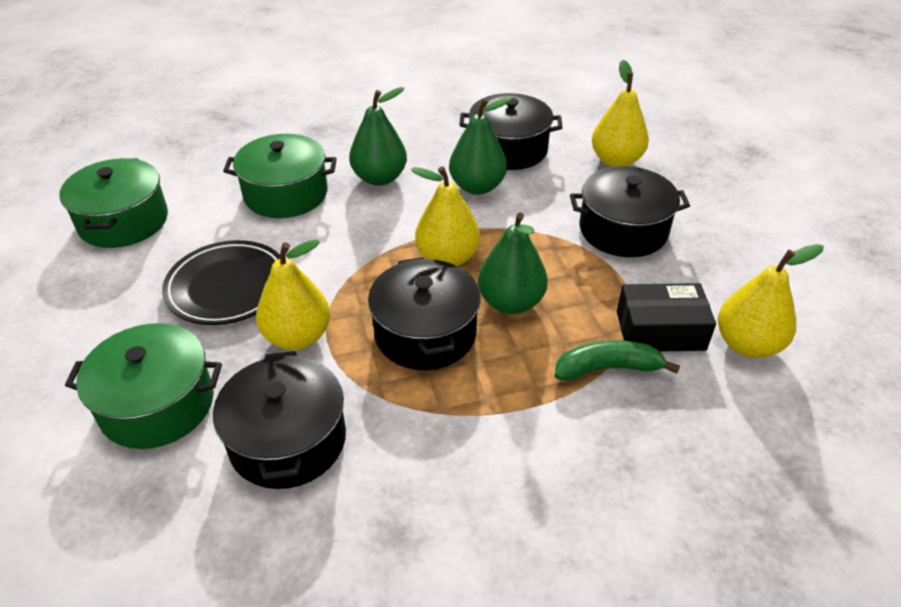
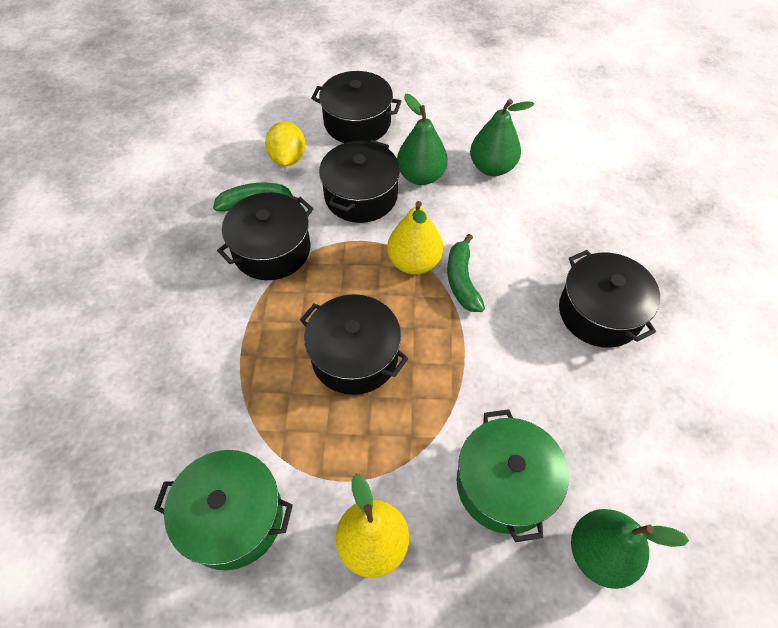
black box: 1 -> 0
black plate: 1 -> 0
black pot: 4 -> 5
green banana: 1 -> 2
green pot: 3 -> 2
yellow lemon: 0 -> 1
yellow pear: 4 -> 2

